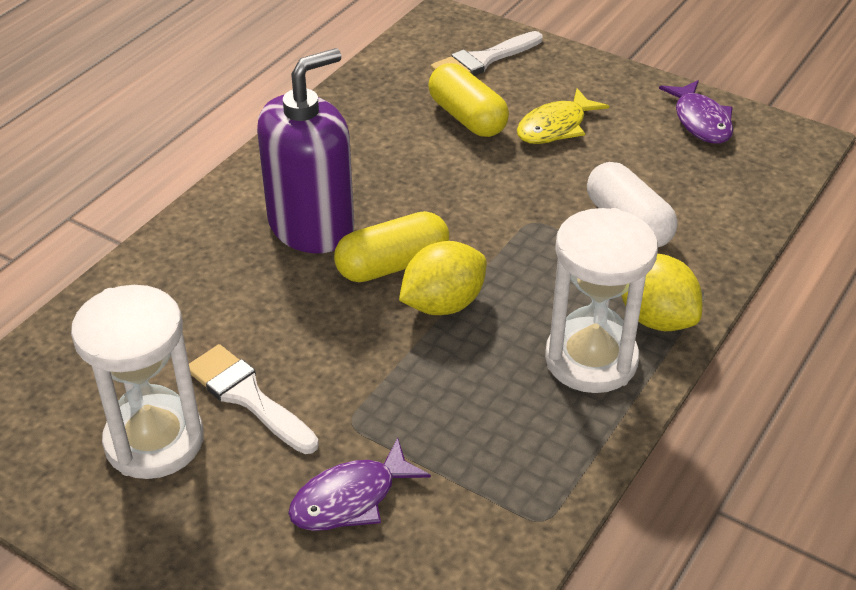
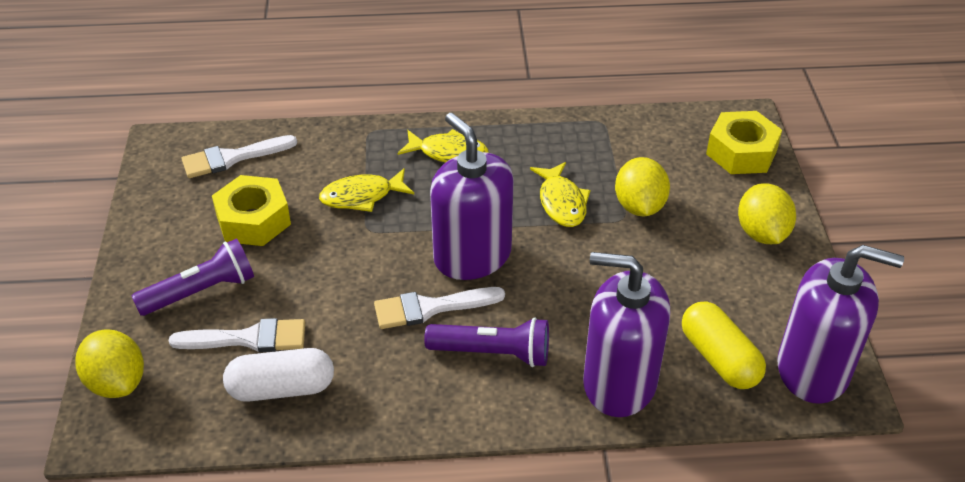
purple fish: 2 -> 0
purple flashlight: 0 -> 2
purple soap dispenser: 1 -> 3
white brush: 2 -> 3
white hourglass: 2 -> 0
yellow capsule: 2 -> 1
yellow fish: 1 -> 3
yellow lemon: 2 -> 3
yellow nut: 0 -> 2

